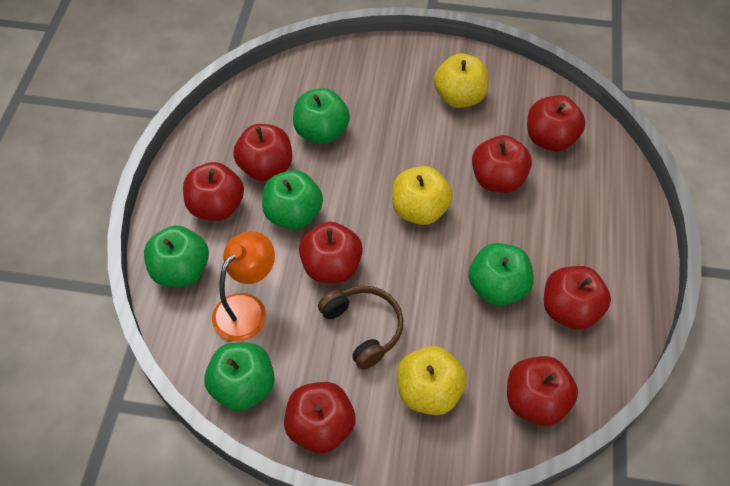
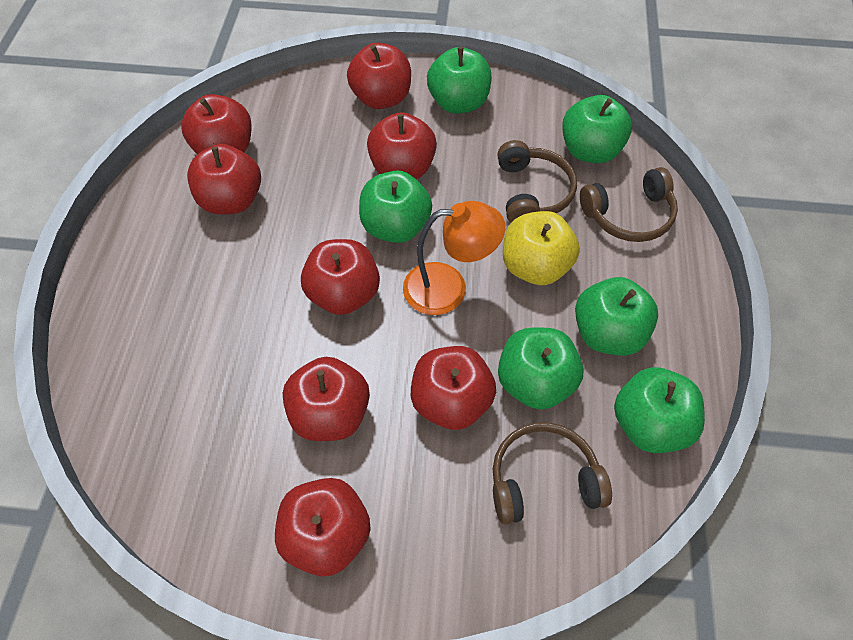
brown headphones: 1 -> 3
green apple: 5 -> 6
yellow apple: 3 -> 1

